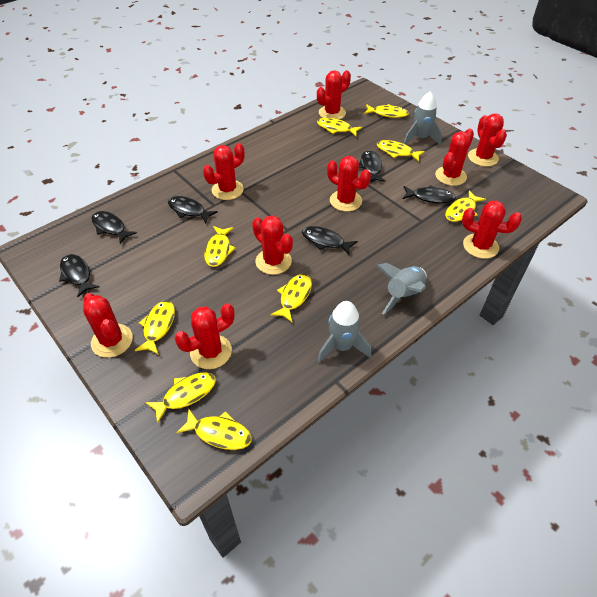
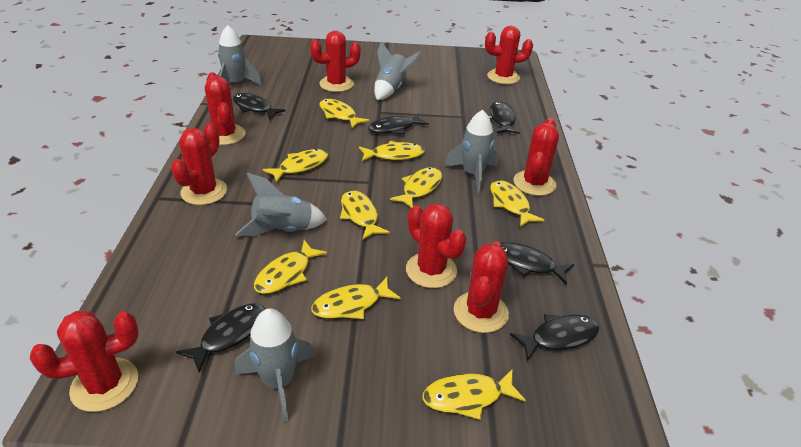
grey rocket: 3 -> 5
red cactus: 9 -> 8

